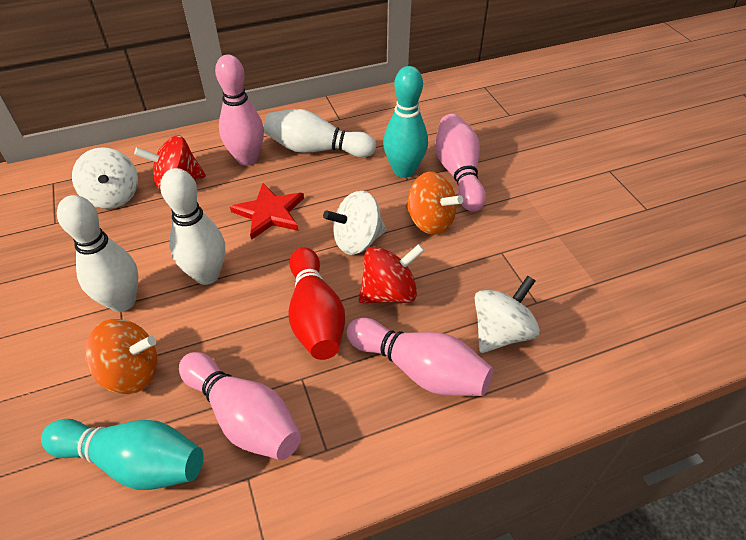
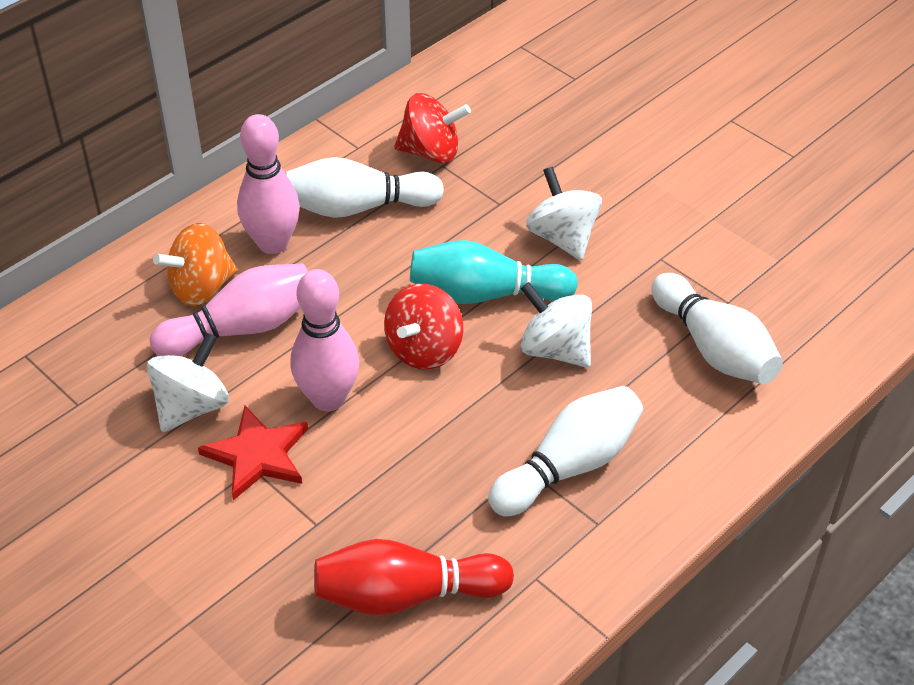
orange spinning top: 2 -> 1
pink bowling pin: 4 -> 3
turquoise bowling pin: 2 -> 1

